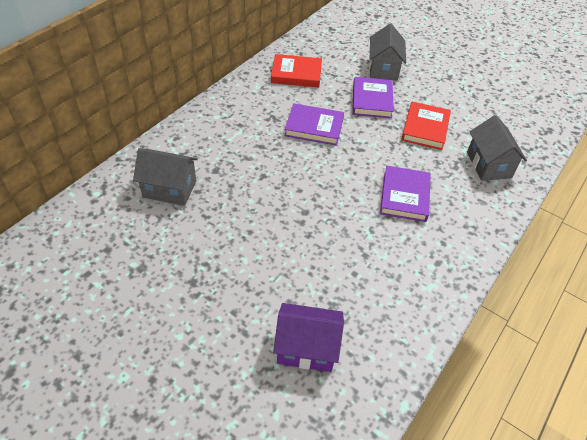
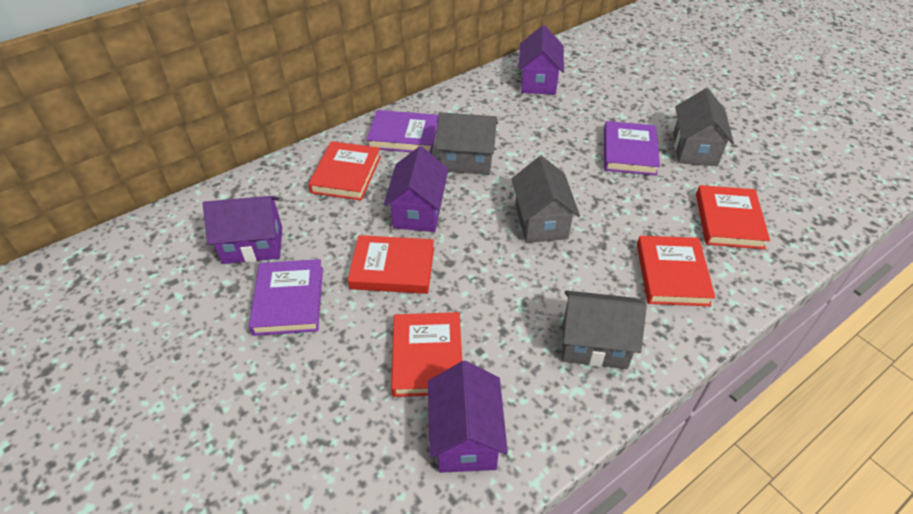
grey house: 3 -> 4
purple house: 1 -> 4
red book: 2 -> 5

